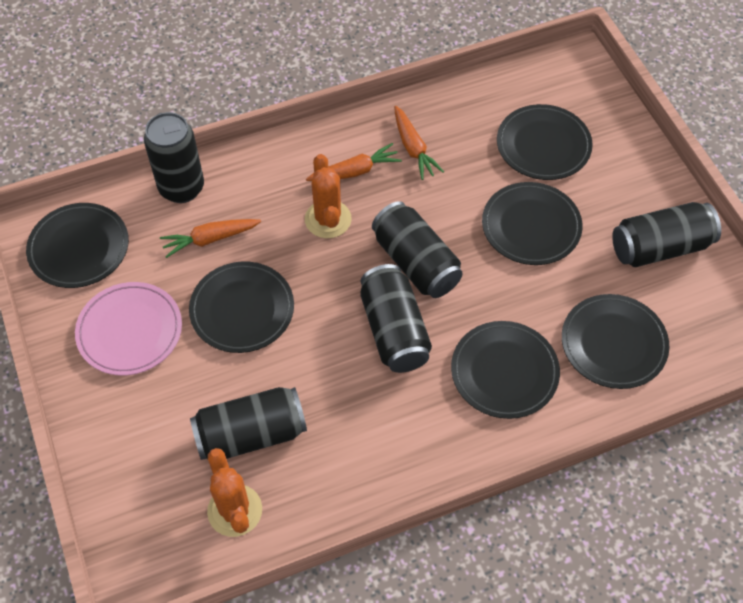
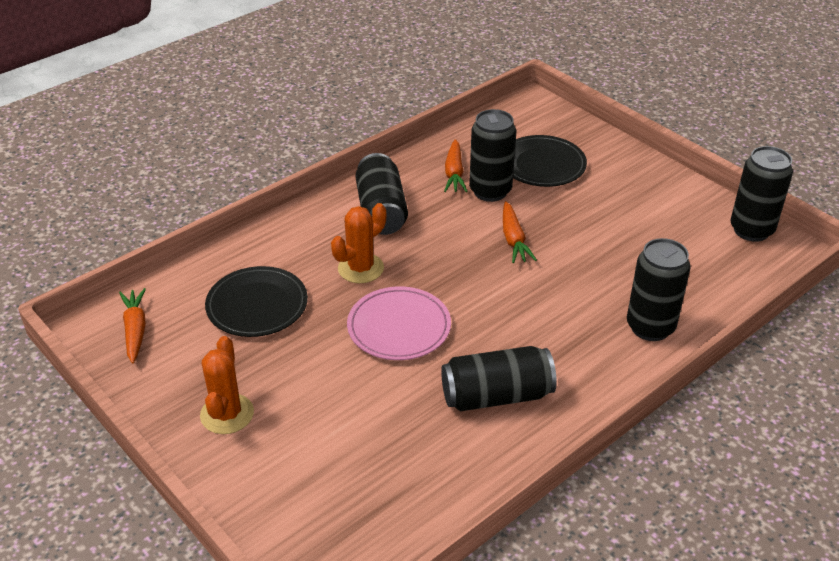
black plate: 6 -> 2

